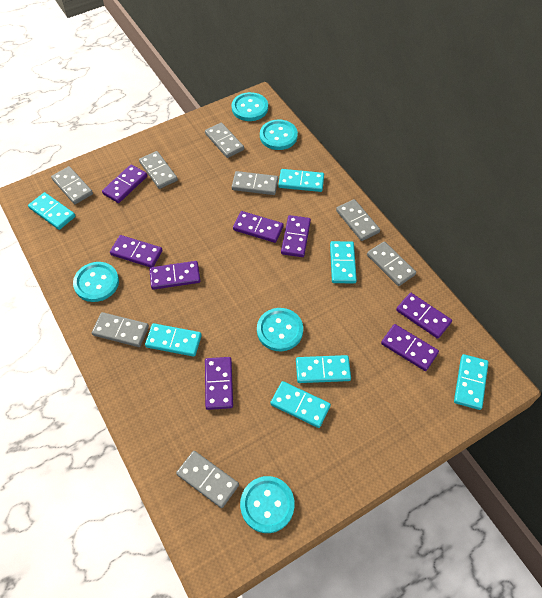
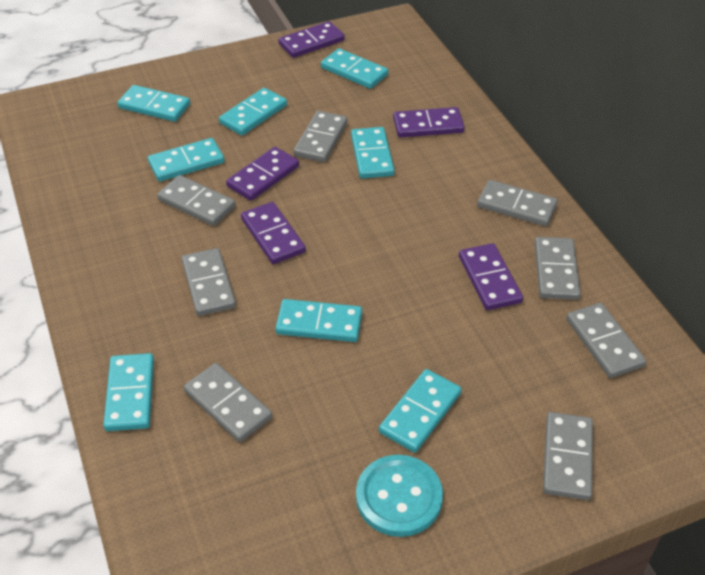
purple domino: 8 -> 5
turquoise button: 5 -> 1
turquoise domino: 7 -> 8

